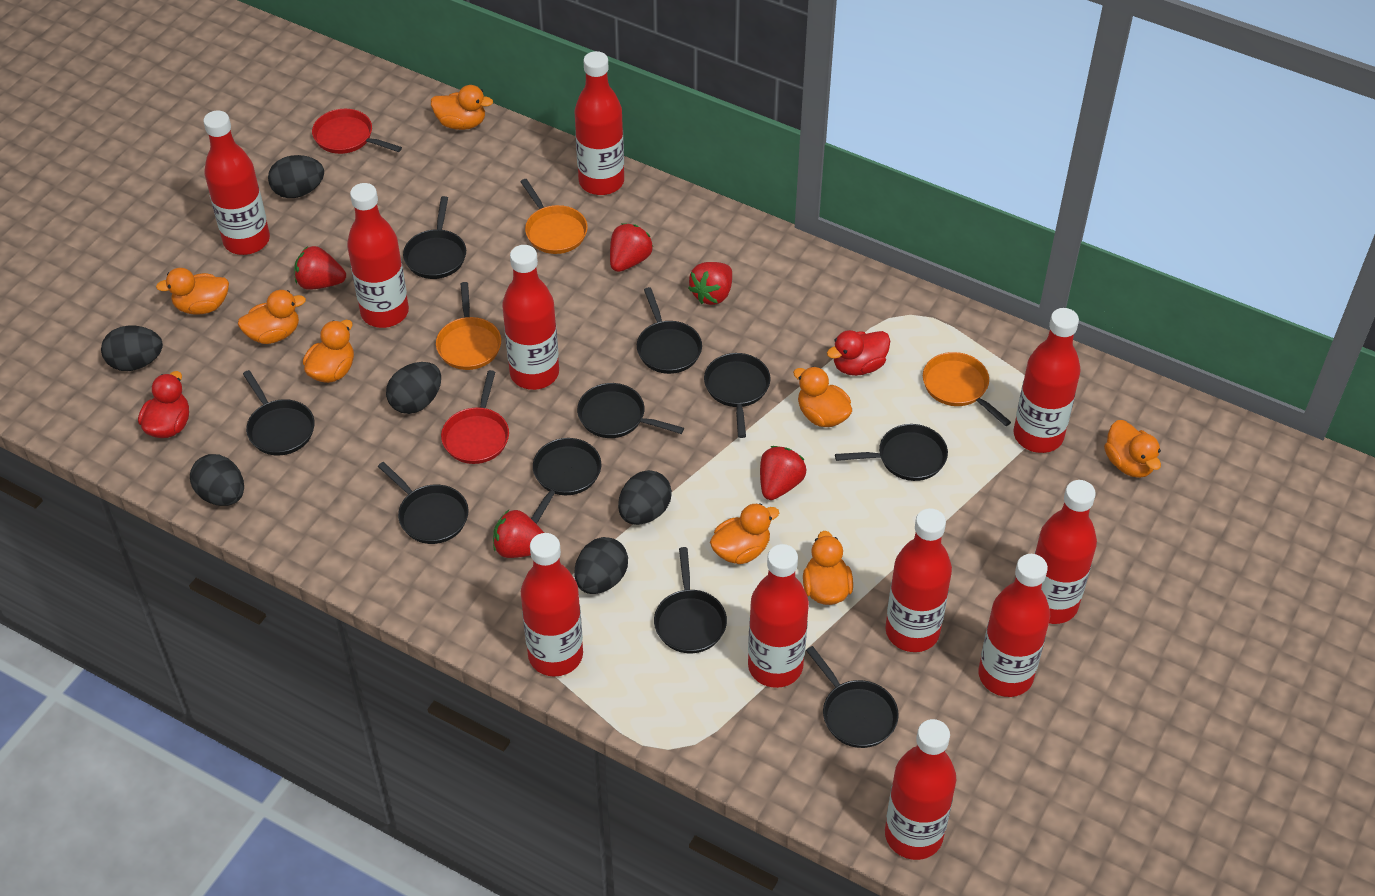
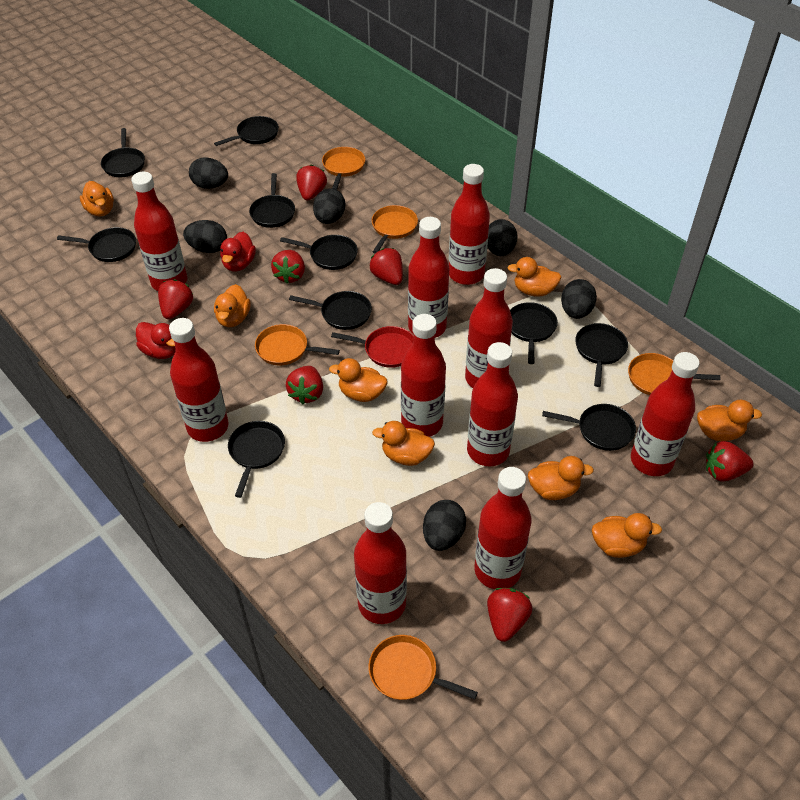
orange pan: 3 -> 5
red bottle: 11 -> 10
red pan: 2 -> 1
red strawberry: 5 -> 7

